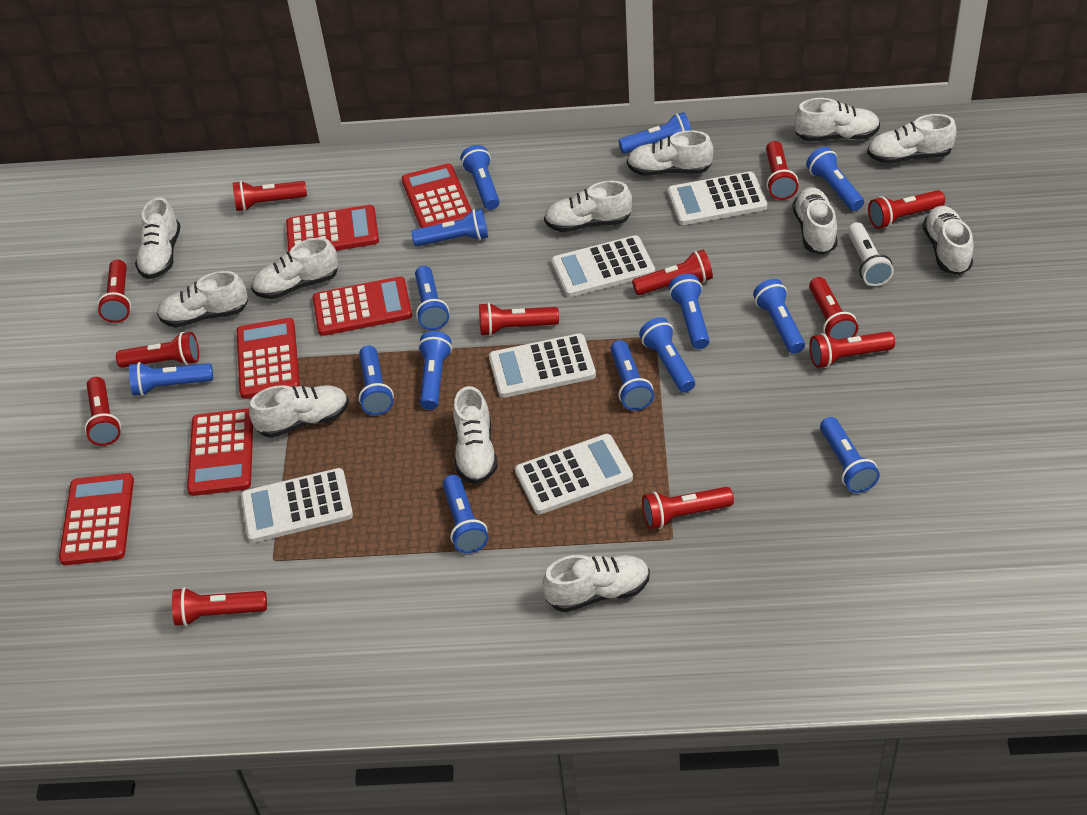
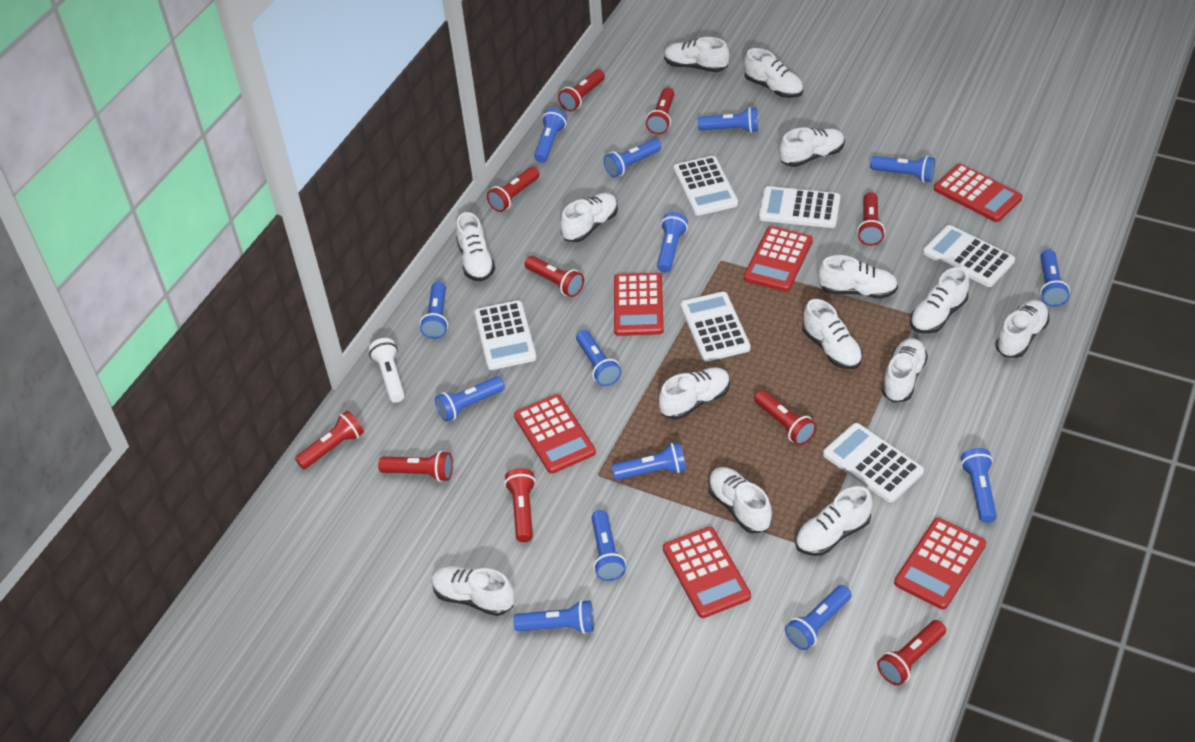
red flashlight: 12 -> 10
white calculator: 5 -> 6
white shoe: 12 -> 14

